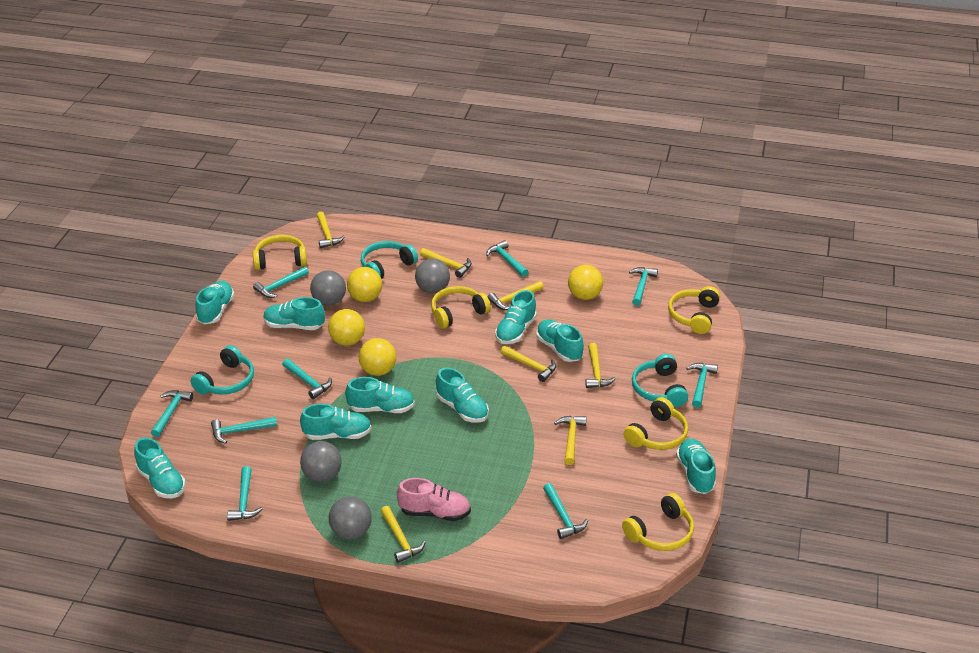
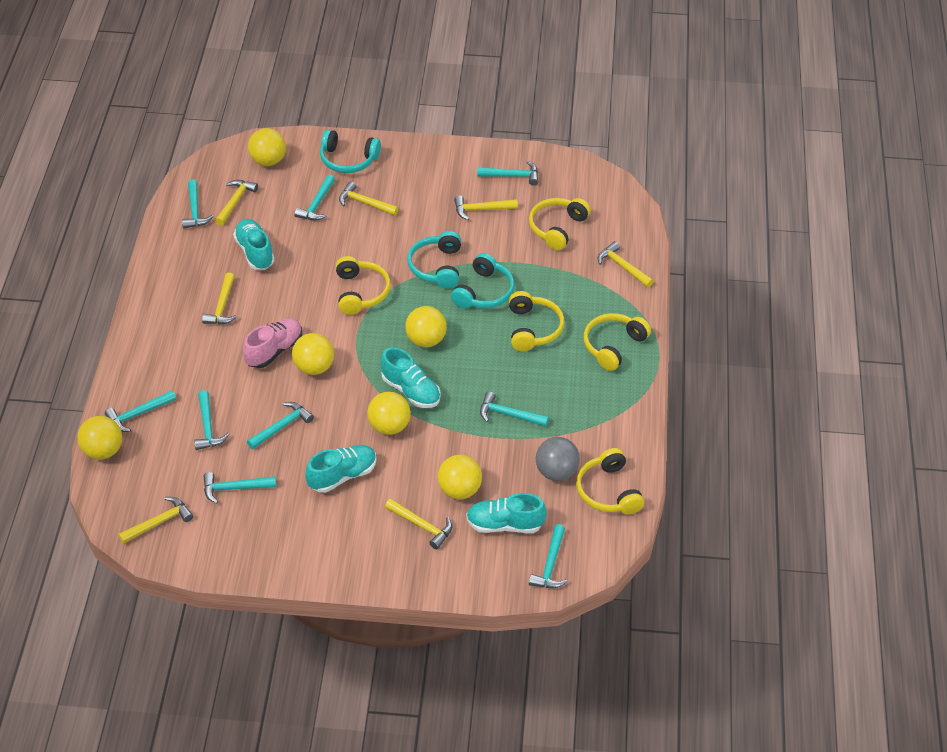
grey ball: 4 -> 1
turquoise shoe: 9 -> 4
yellow ball: 4 -> 6

